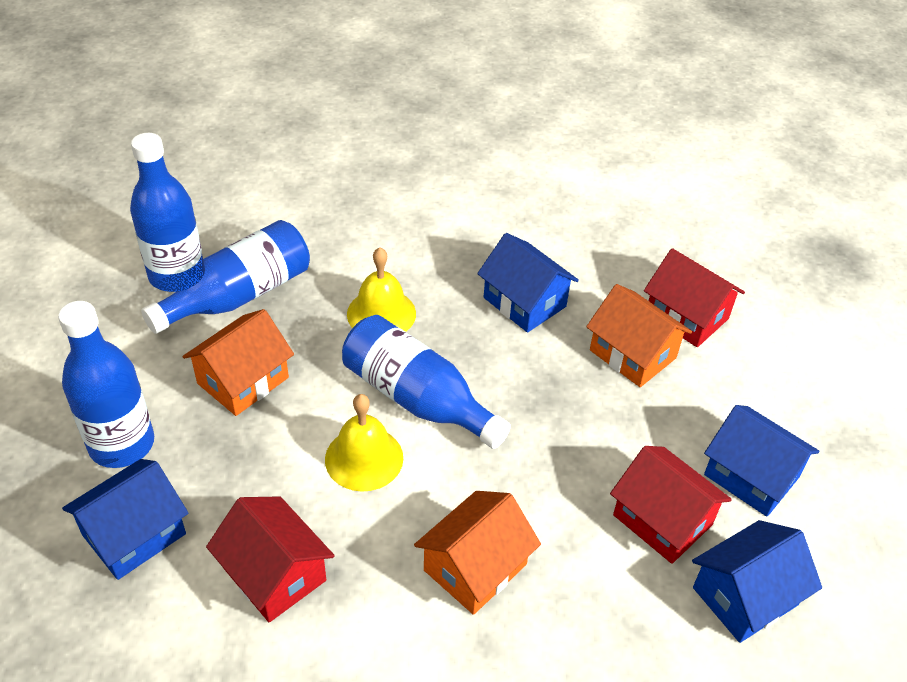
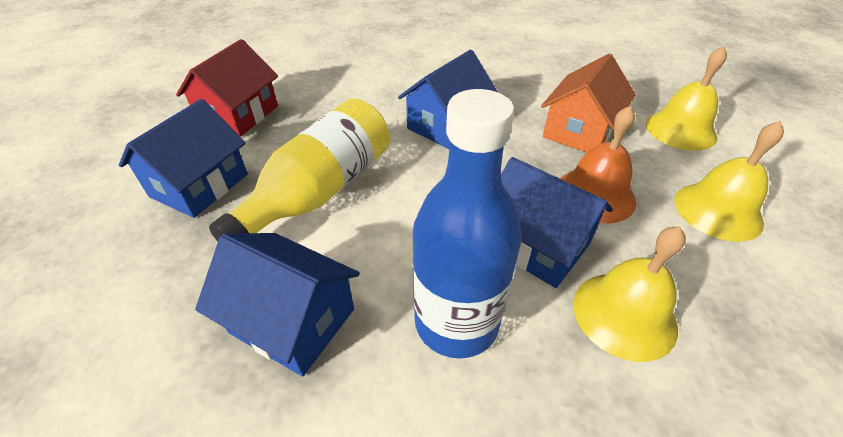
blue bottle: 4 -> 1
orange bell: 0 -> 1
orange house: 3 -> 1
red house: 3 -> 1
yellow bell: 2 -> 3
yellow bottle: 0 -> 1

